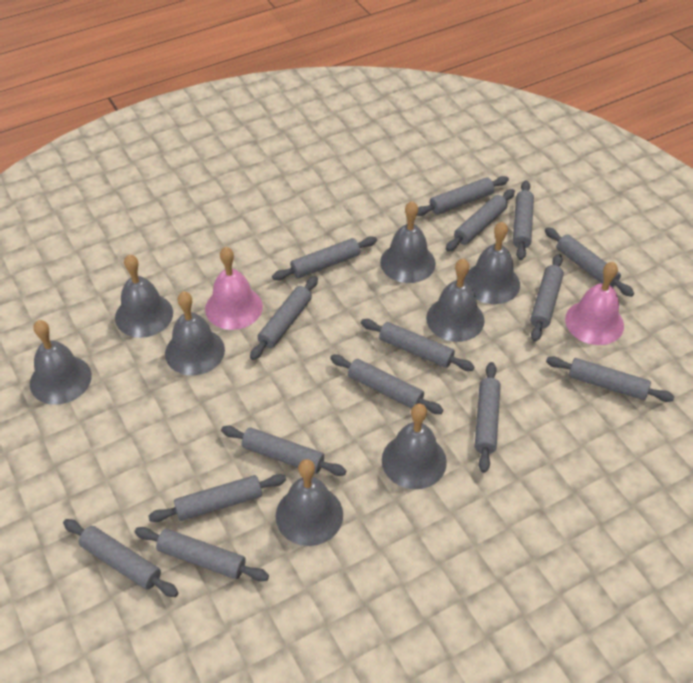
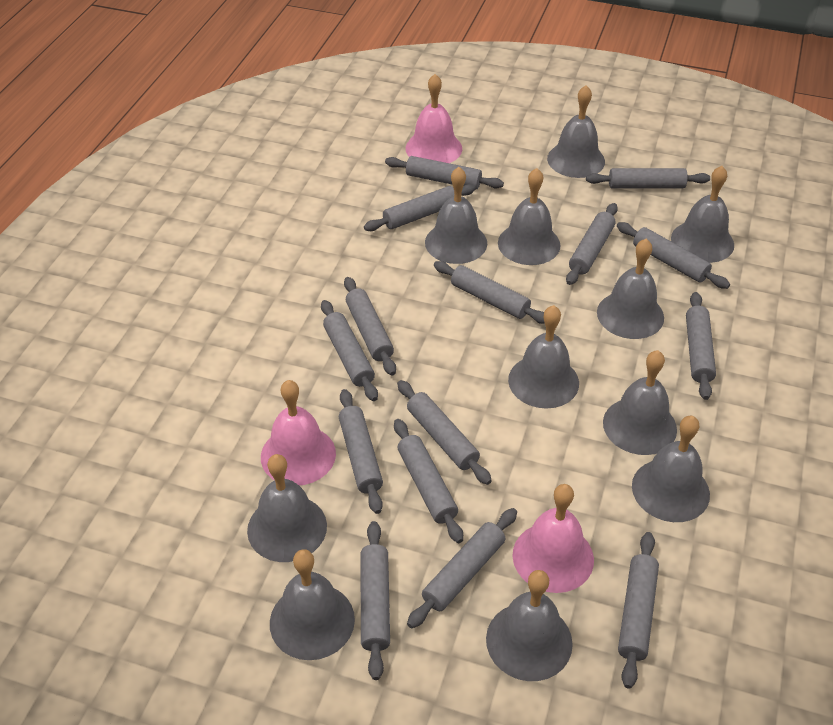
grey bell: 8 -> 11
pink bell: 2 -> 3

